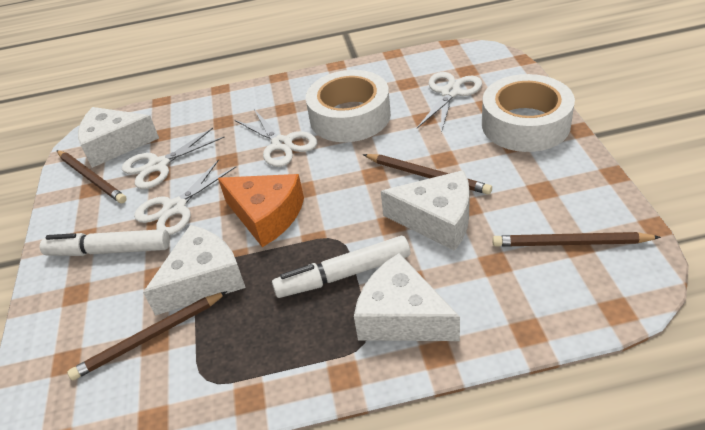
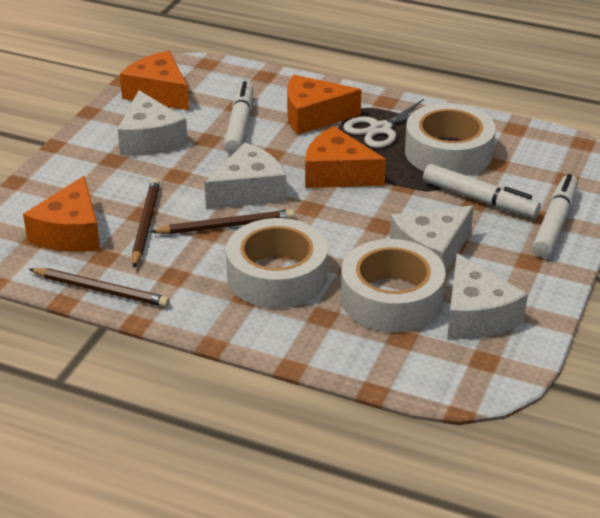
brown pencil: 4 -> 3
orange cheese: 1 -> 4
white marker: 2 -> 3
white scissors: 4 -> 1
white tape: 2 -> 3

